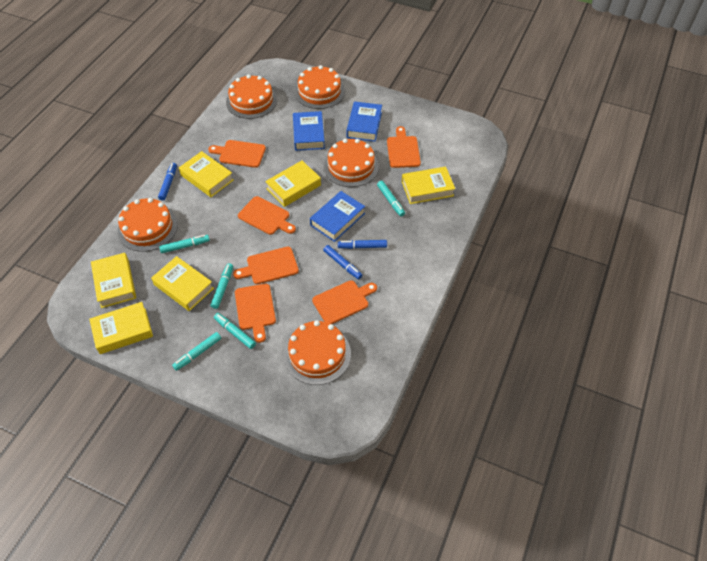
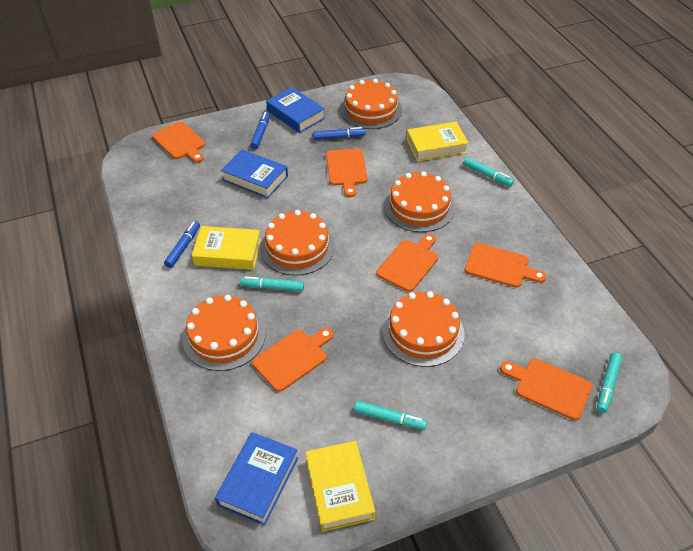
turquoise marker: 5 -> 4
yellow book: 6 -> 3

